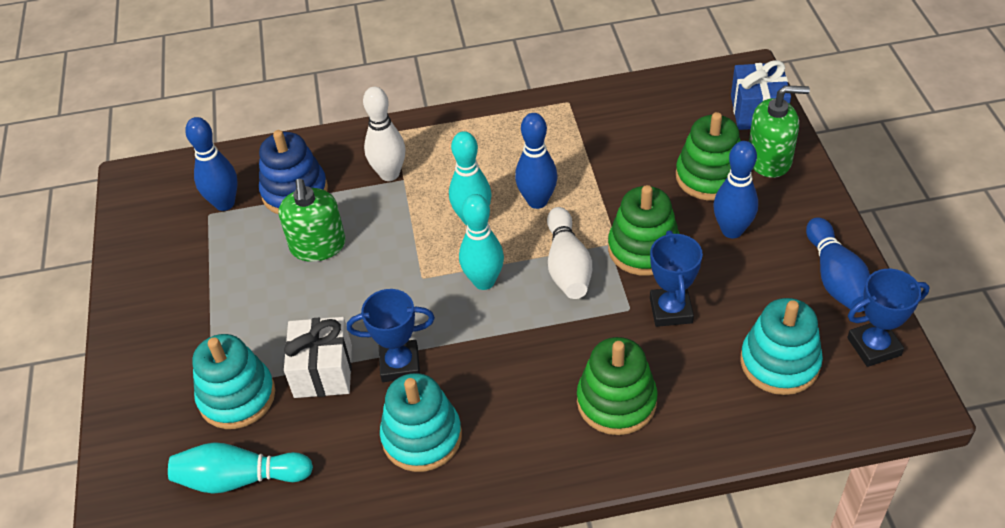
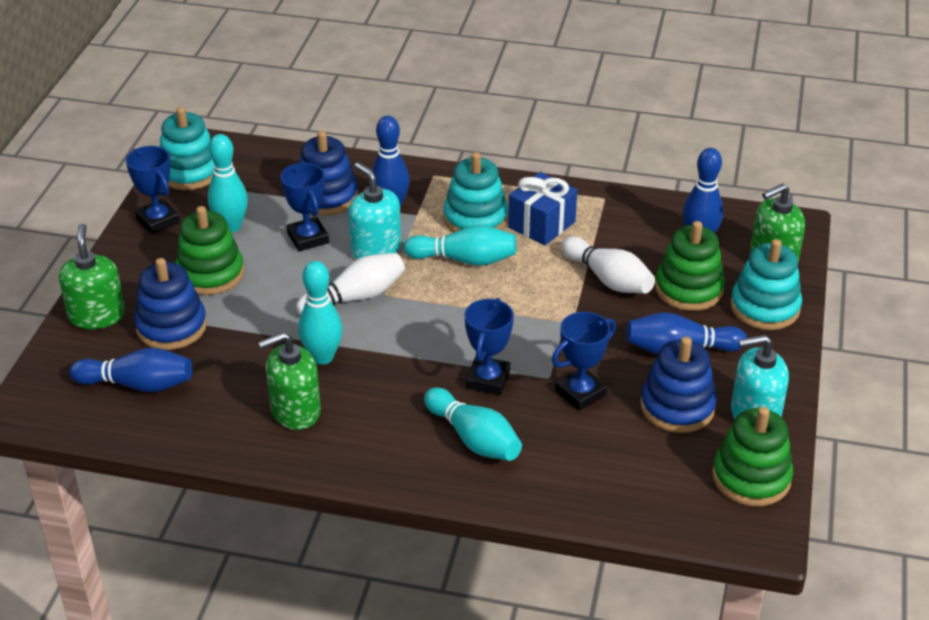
blue stacking toy: 1 -> 3
blue trophy: 3 -> 4
green soap dispenser: 2 -> 3
turquoise bowling pin: 3 -> 4
turquoise soap dispenser: 0 -> 2
white gift: 1 -> 0

